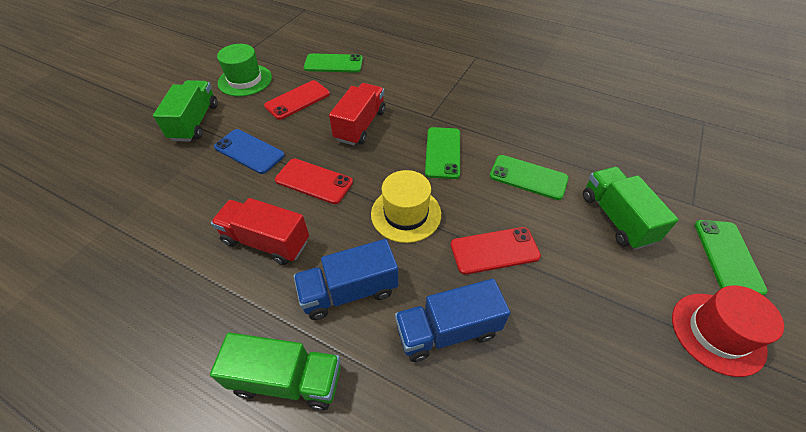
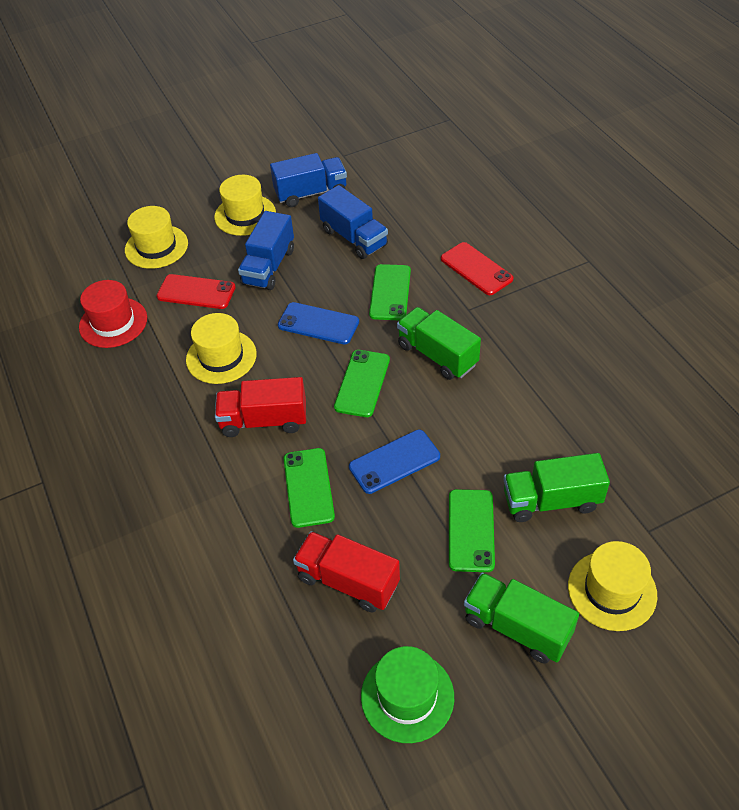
blue phone: 1 -> 2
blue truck: 2 -> 3
red phone: 3 -> 2
yellow hat: 1 -> 4

